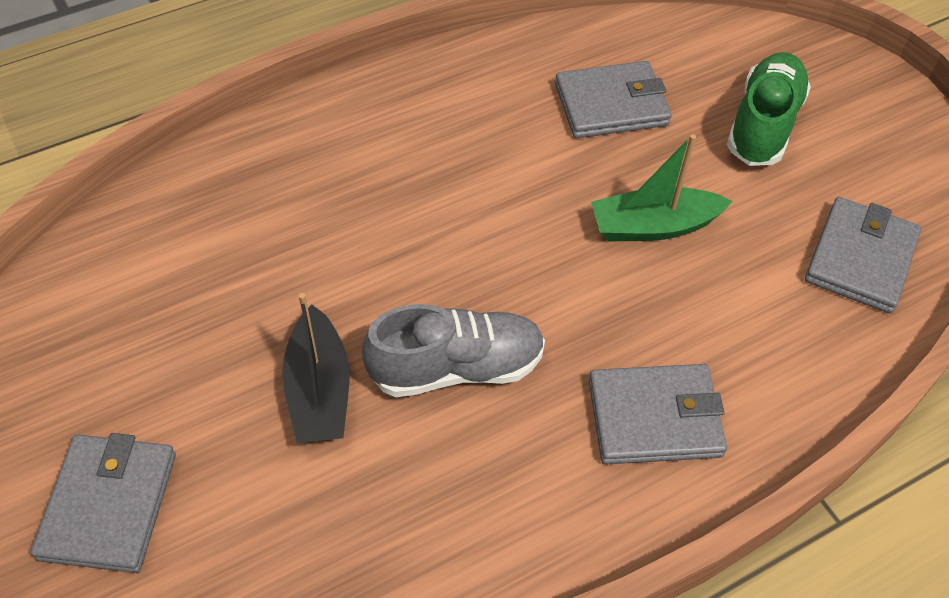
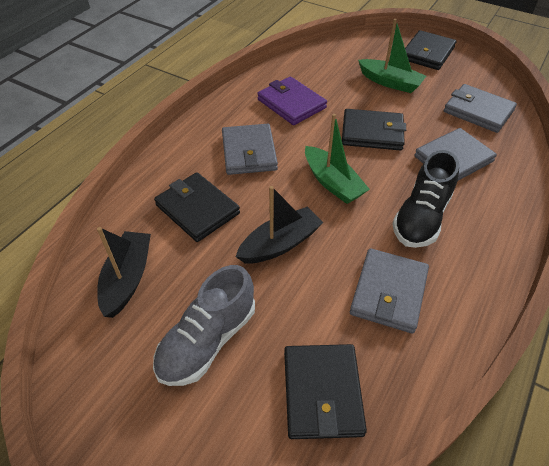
black boat: 1 -> 2
black shoe: 0 -> 1
black wallet: 0 -> 4
green boat: 1 -> 2
green shoe: 1 -> 0
purple wallet: 0 -> 1

